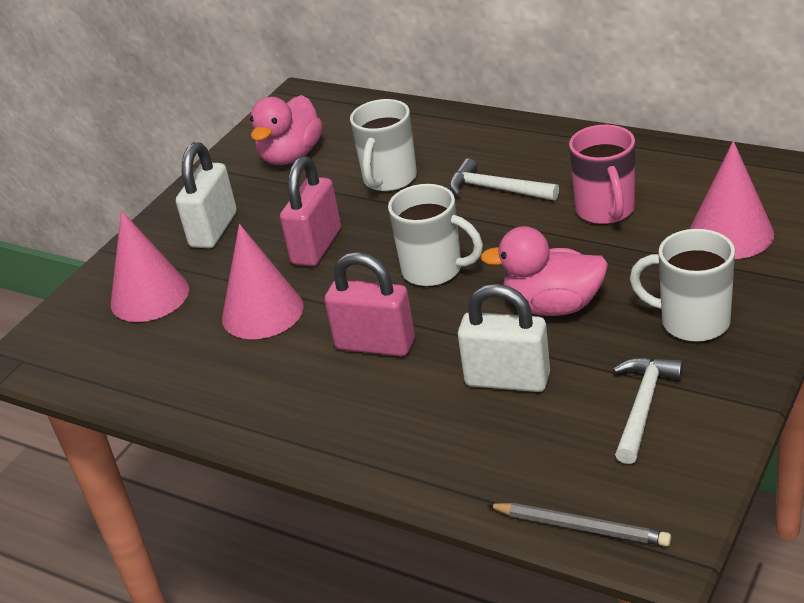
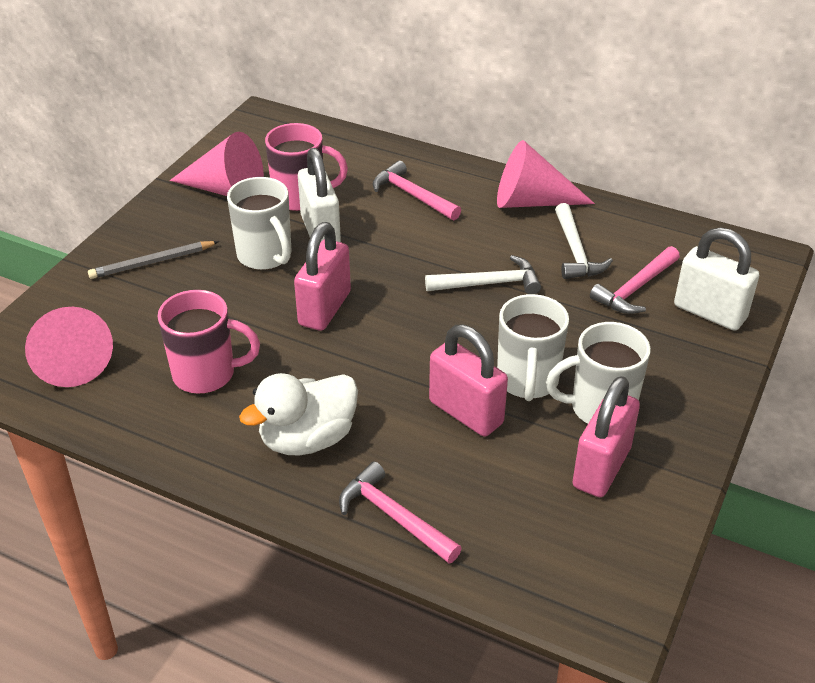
pink duck: 2 -> 0
pink hammer: 0 -> 3
pink mug: 1 -> 2
pink padlock: 2 -> 3
white duck: 0 -> 1

